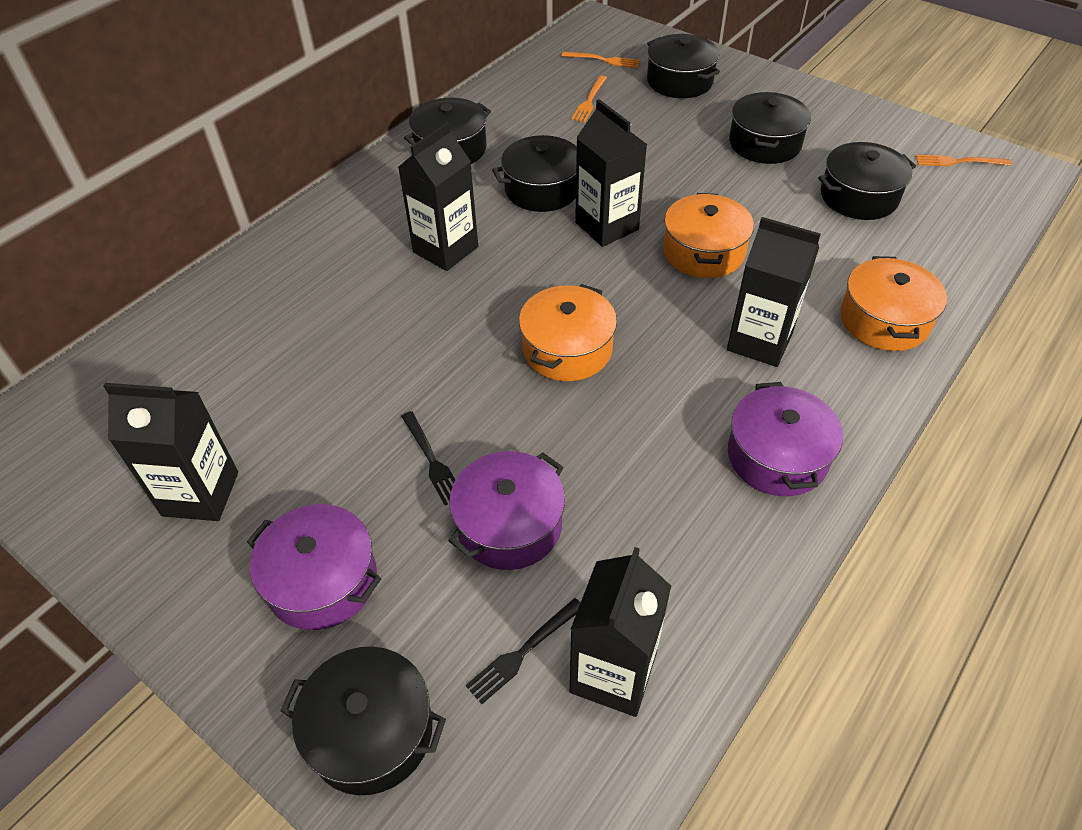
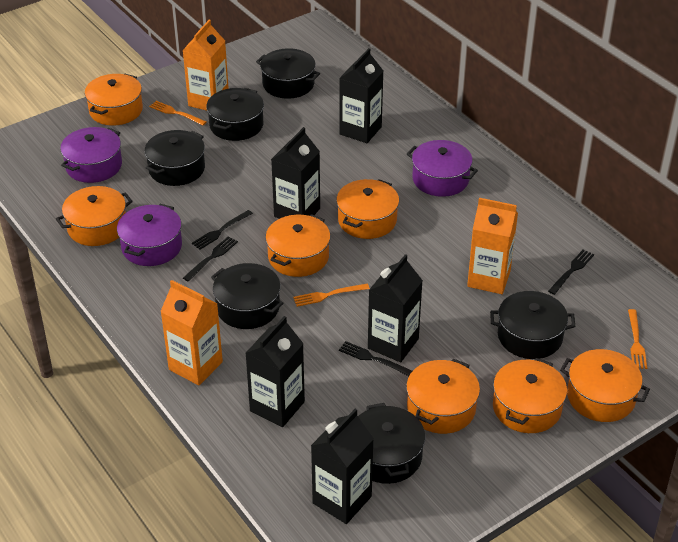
black fork: 2 -> 4
orange carton: 0 -> 3
orange pot: 3 -> 7

